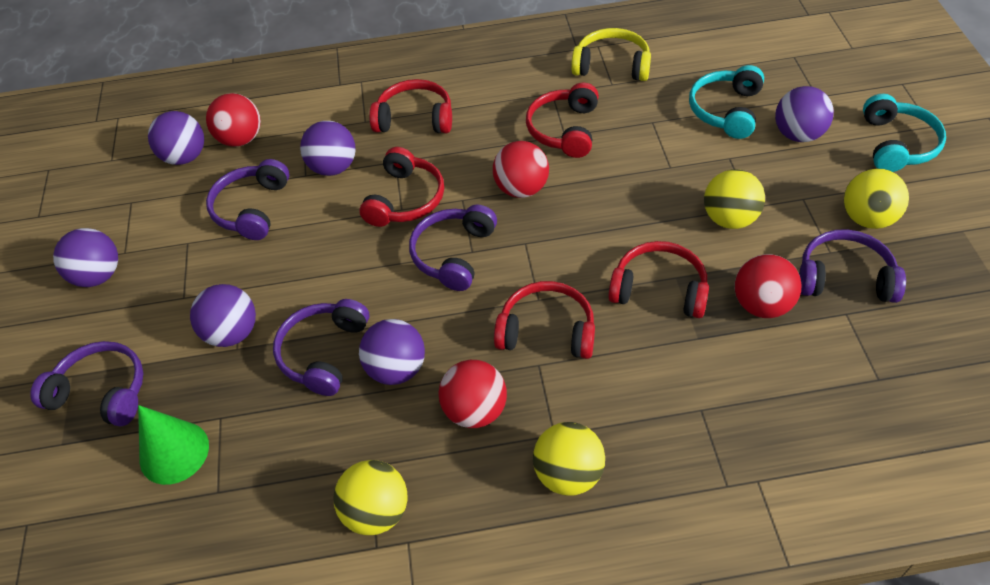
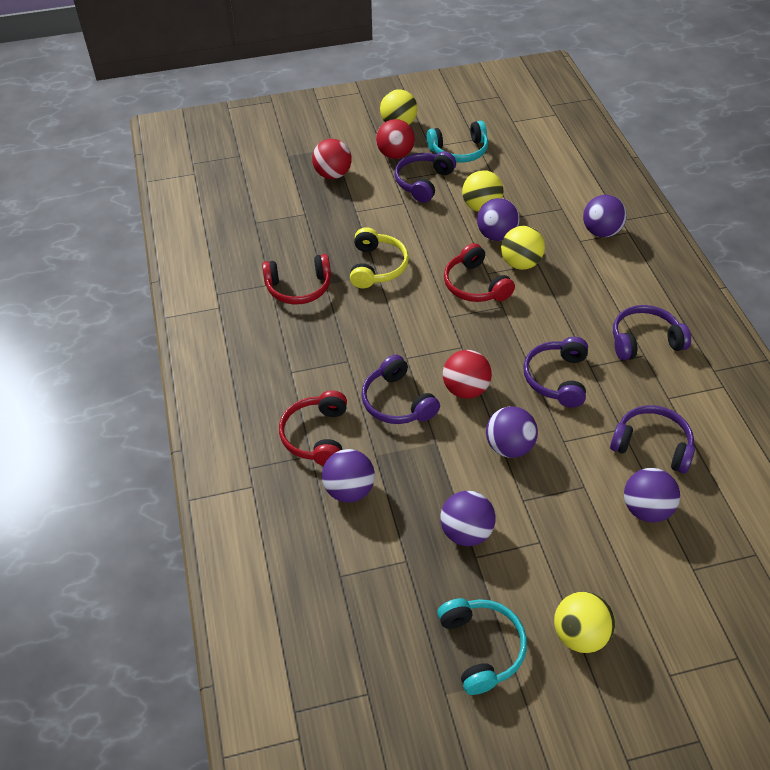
green cone: 1 -> 0
red ball: 4 -> 3
red headphones: 5 -> 3

